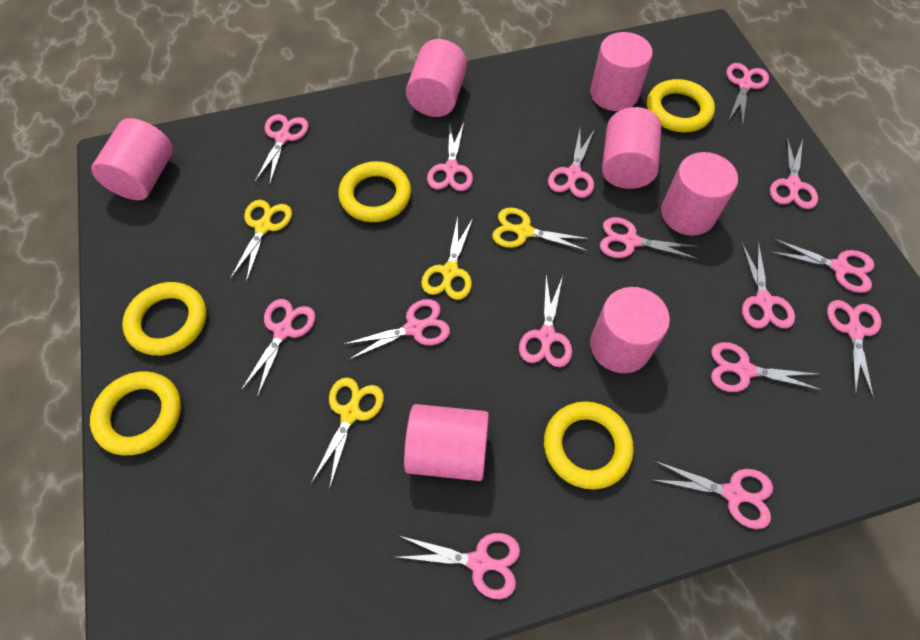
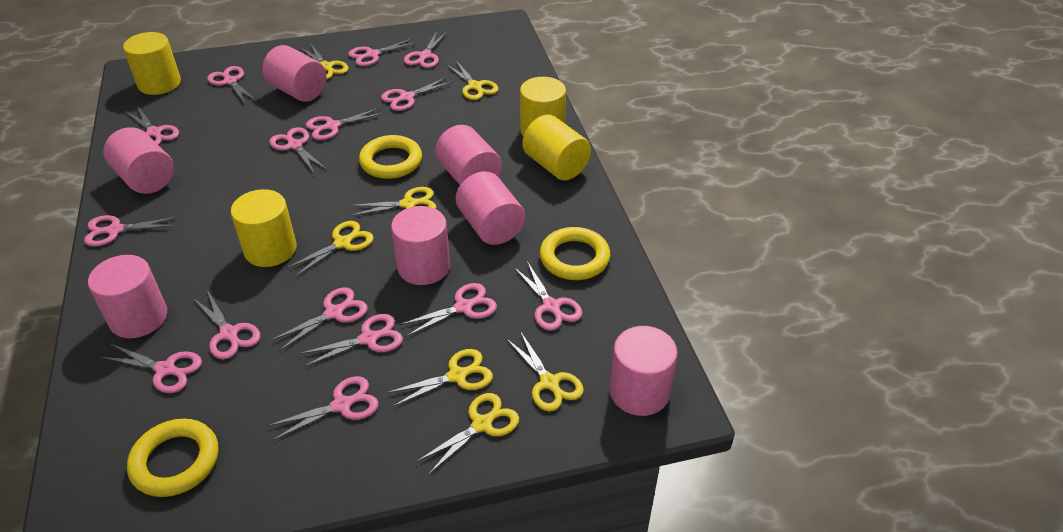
yellow cylinder: 0 -> 4
yellow ring: 5 -> 3
yellow scissors: 4 -> 7

